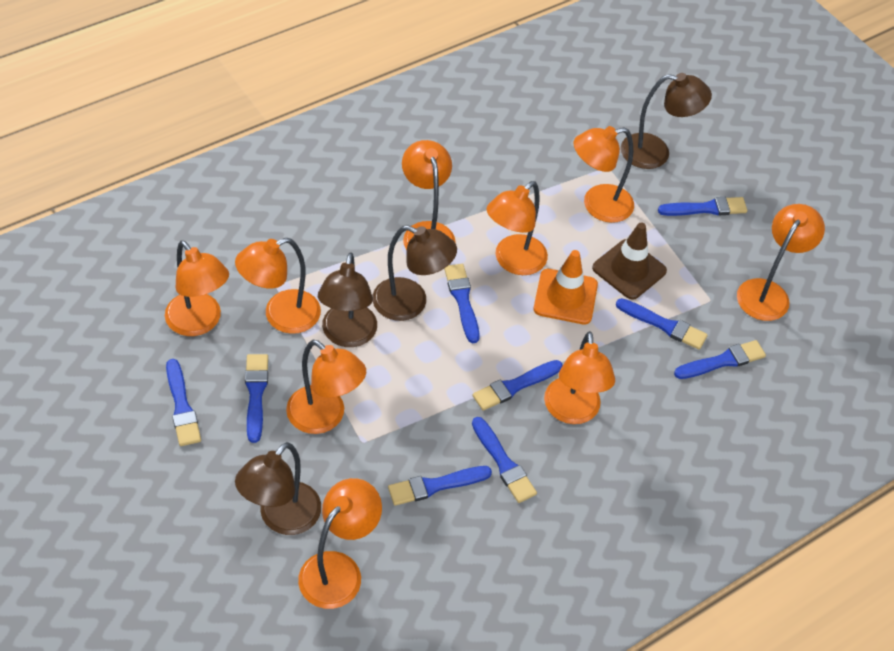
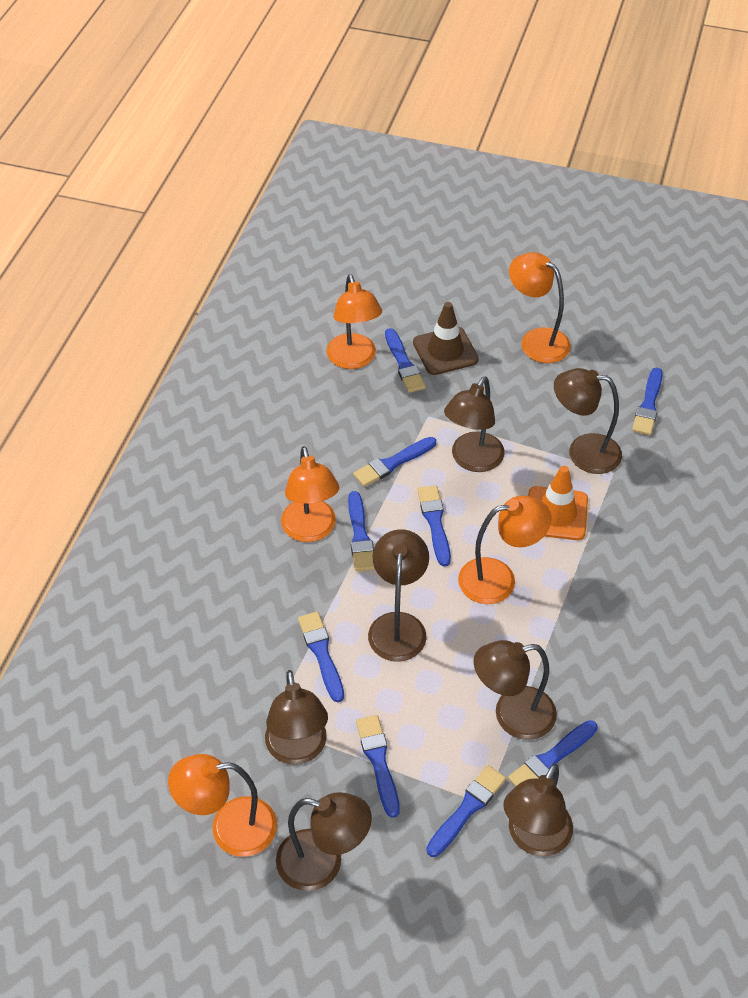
brown lamp: 4 -> 7
orange lamp: 9 -> 5

